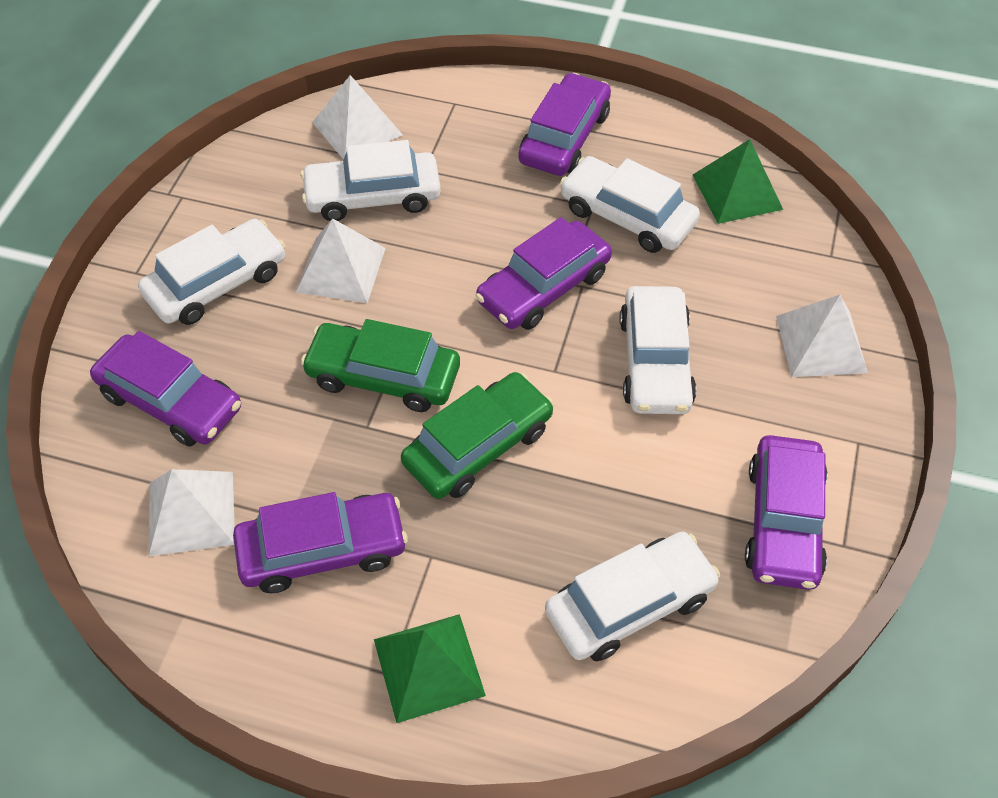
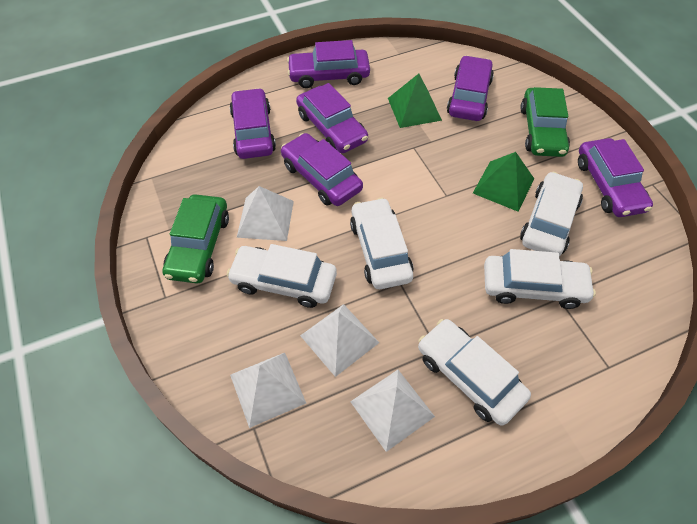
purple car: 5 -> 6

